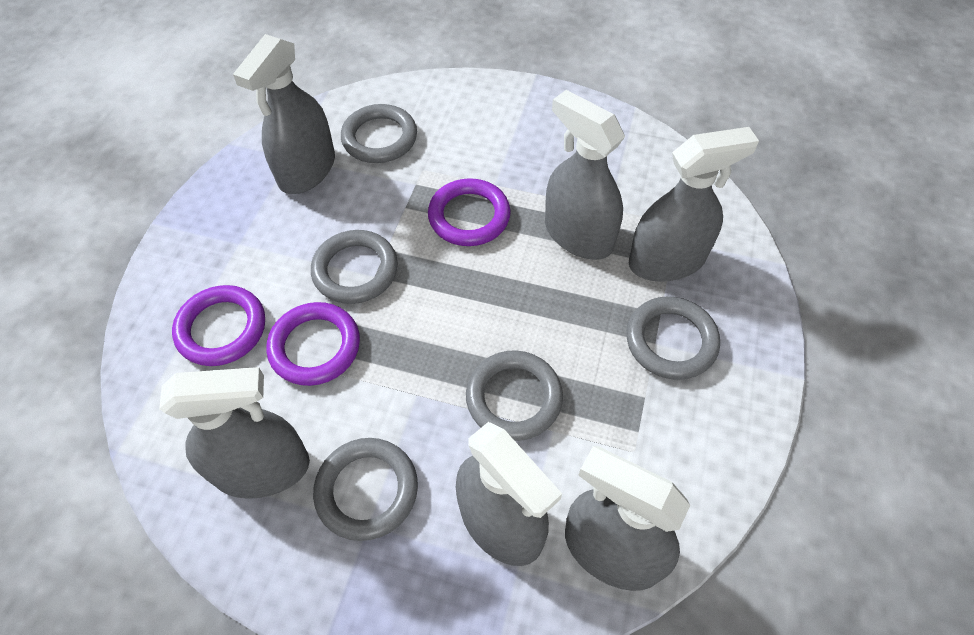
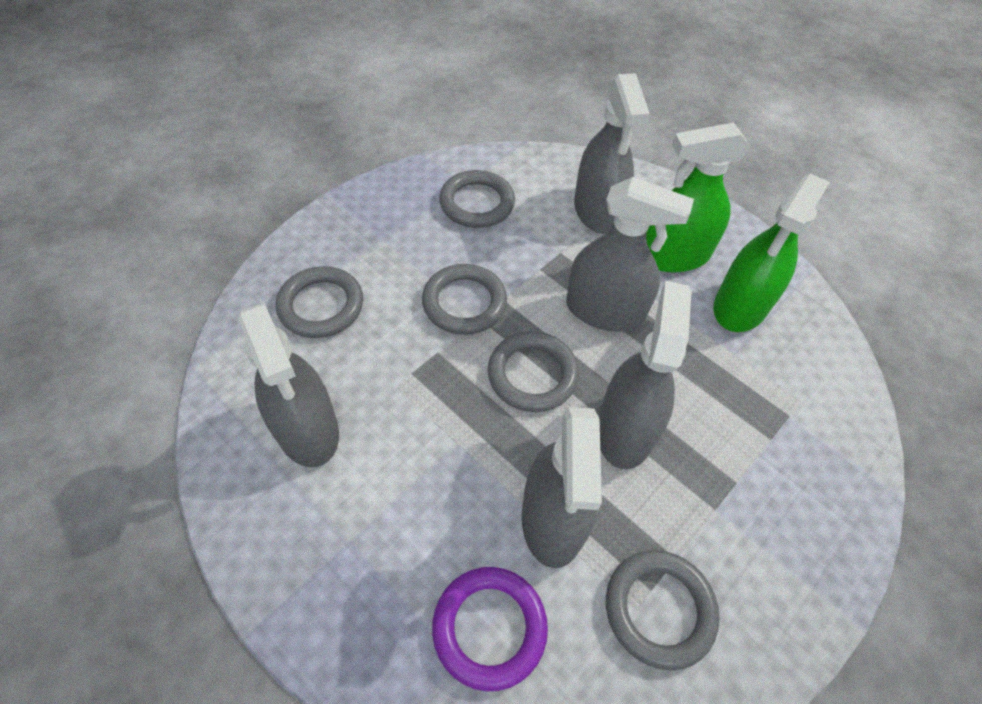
green spray bottle: 0 -> 2
grey spray bottle: 6 -> 5
purple ring: 3 -> 1

